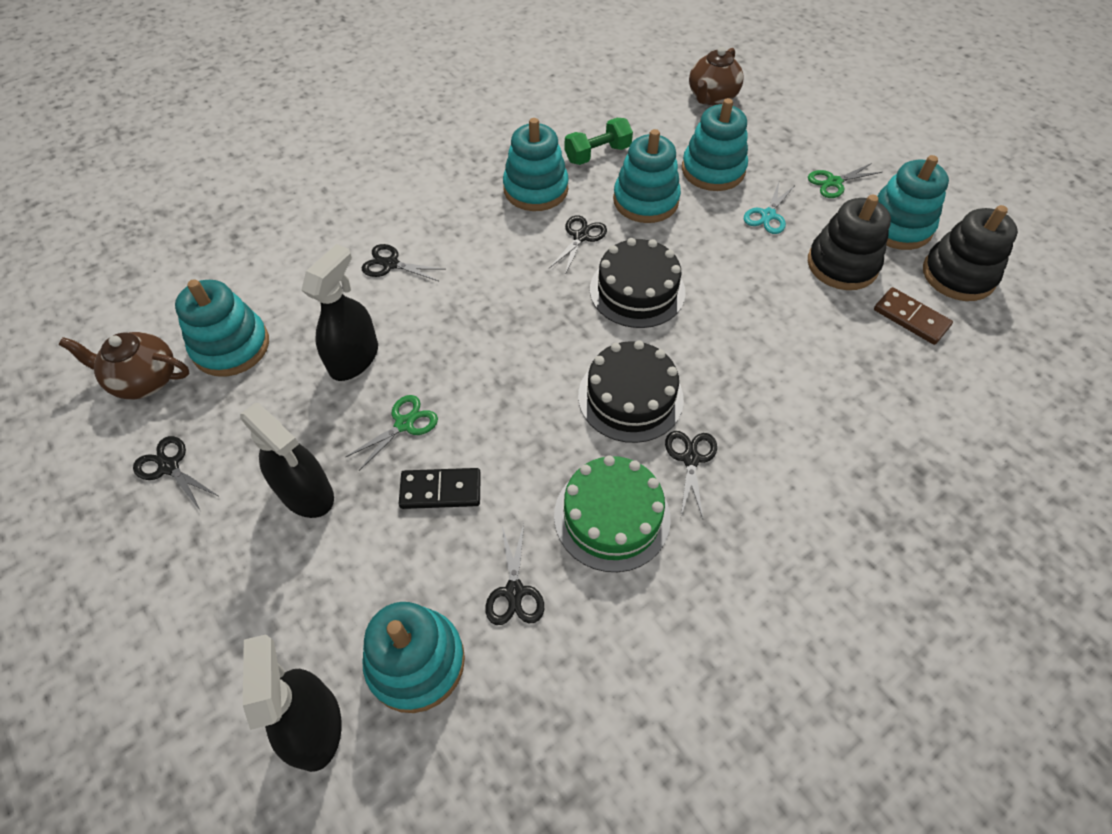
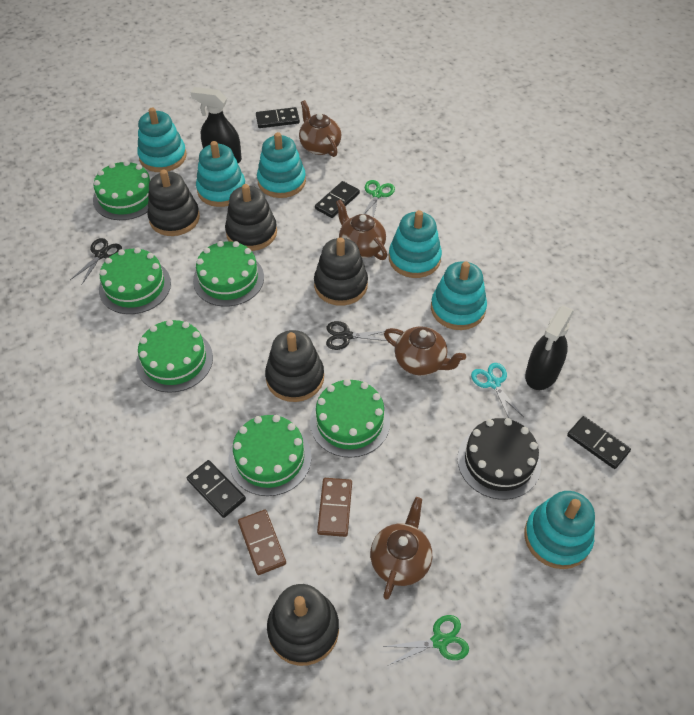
black cake: 2 -> 1
black domino: 1 -> 4
black scissors: 5 -> 2
black spray bottle: 3 -> 2
black stacking toy: 2 -> 5
brown domino: 1 -> 2
brown teapot: 2 -> 4
green cake: 1 -> 6
green dumbbell: 1 -> 0

